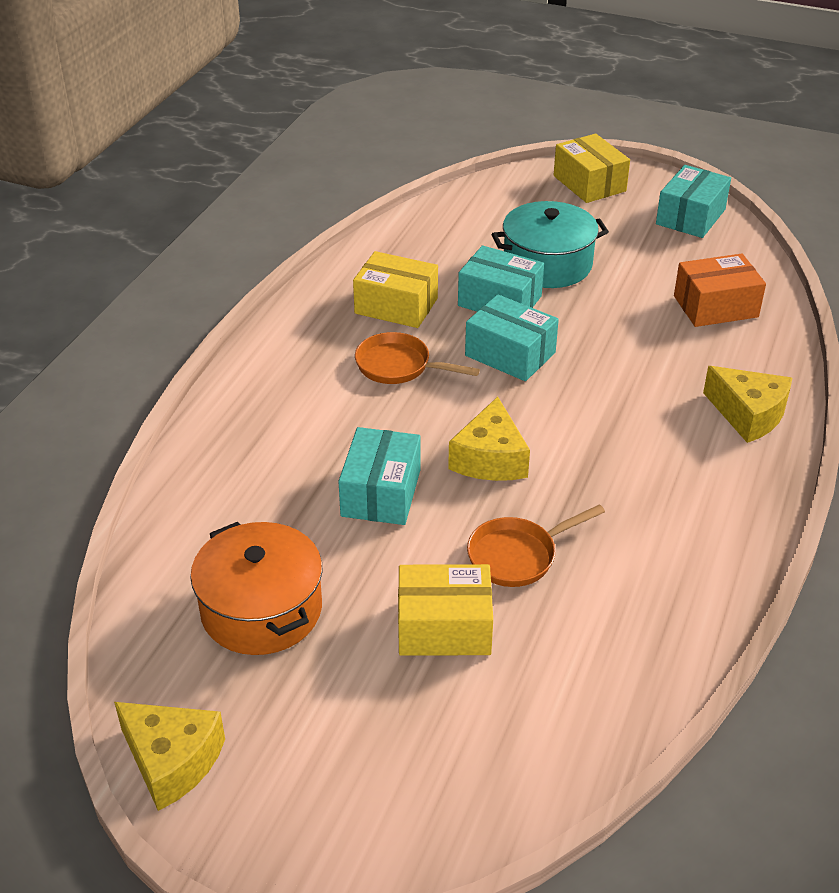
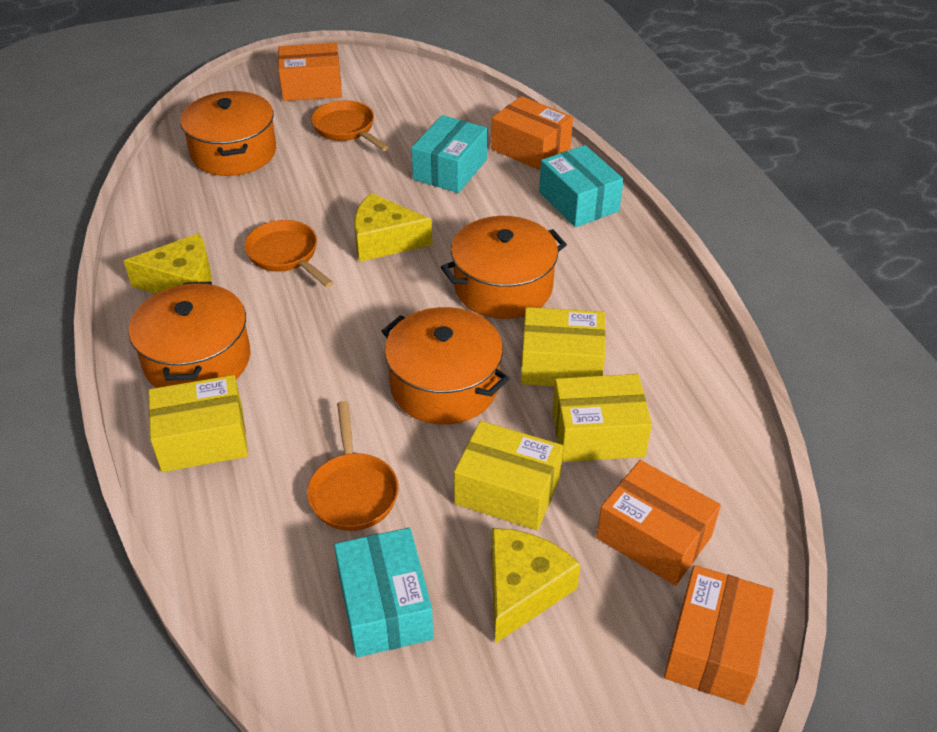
orange box: 1 -> 4
orange pan: 2 -> 3
orange pot: 1 -> 4
turquoise box: 4 -> 3
turquoise pot: 1 -> 0
yellow box: 3 -> 4

